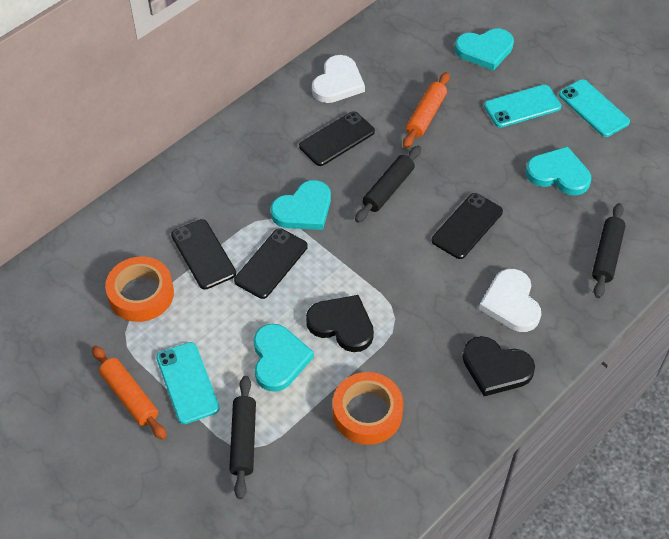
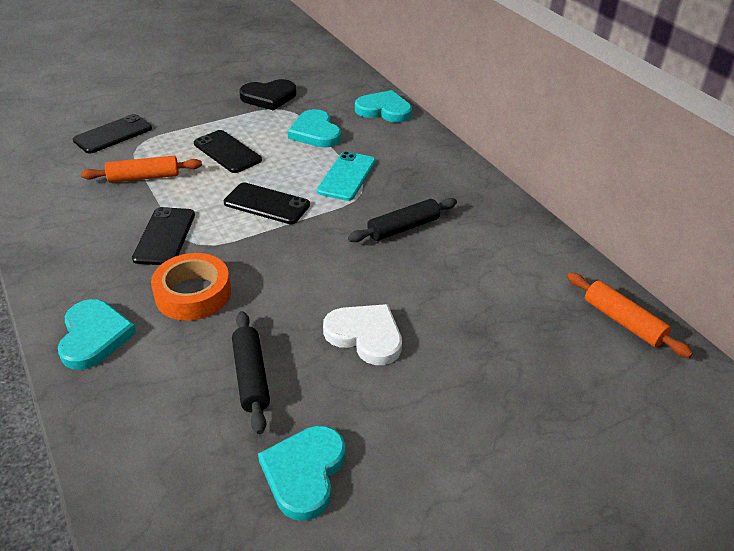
black heart: 2 -> 1
black rolling pin: 3 -> 2
orange tape: 2 -> 1
turquoise phone: 3 -> 1
white heart: 2 -> 1

